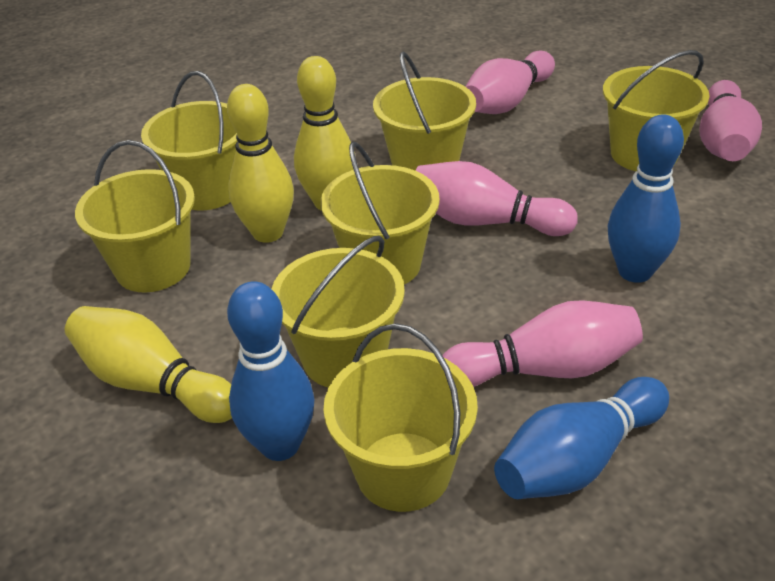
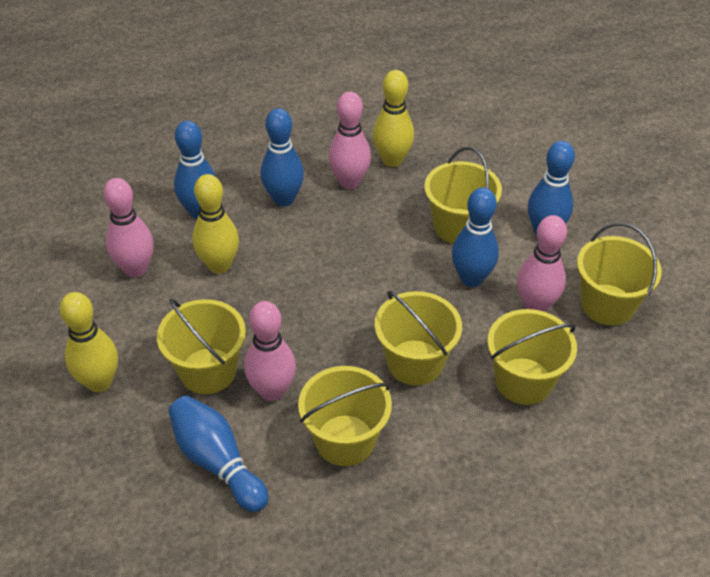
blue bowling pin: 3 -> 5
yellow bucket: 7 -> 6

